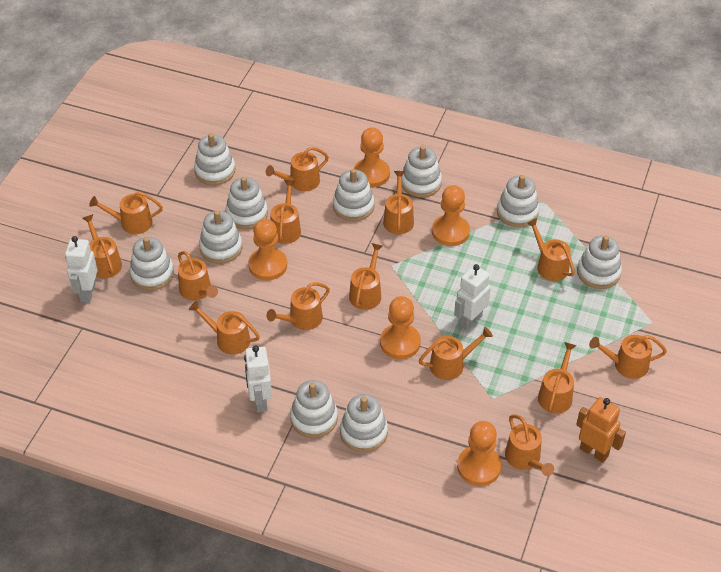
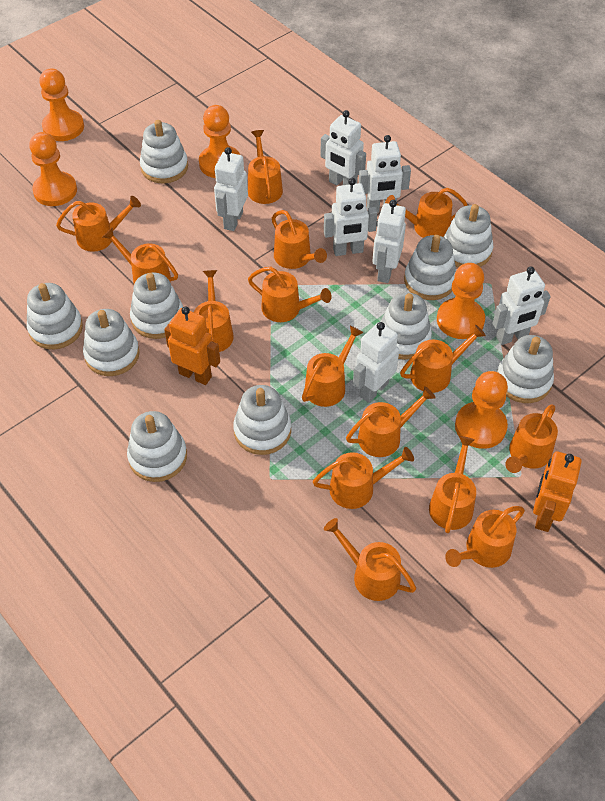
orange robot: 1 -> 2
orange watering can: 14 -> 15
white robot: 3 -> 7

